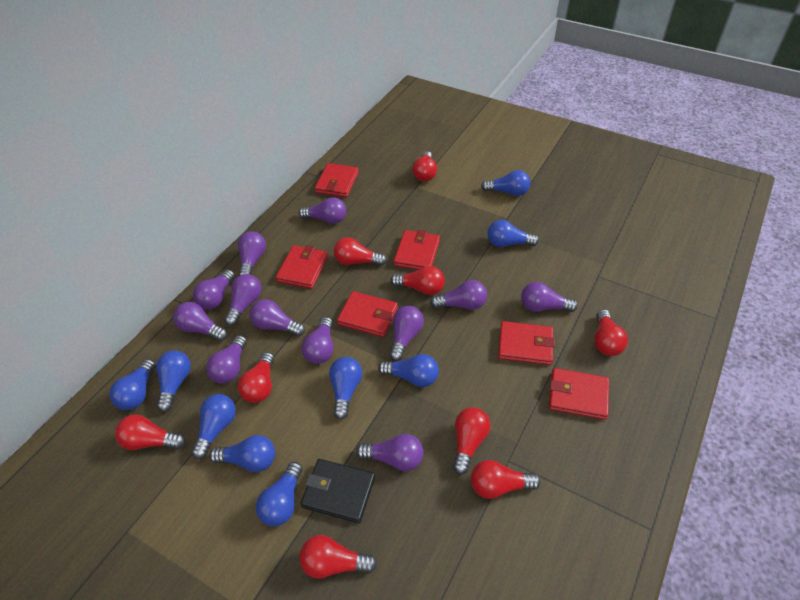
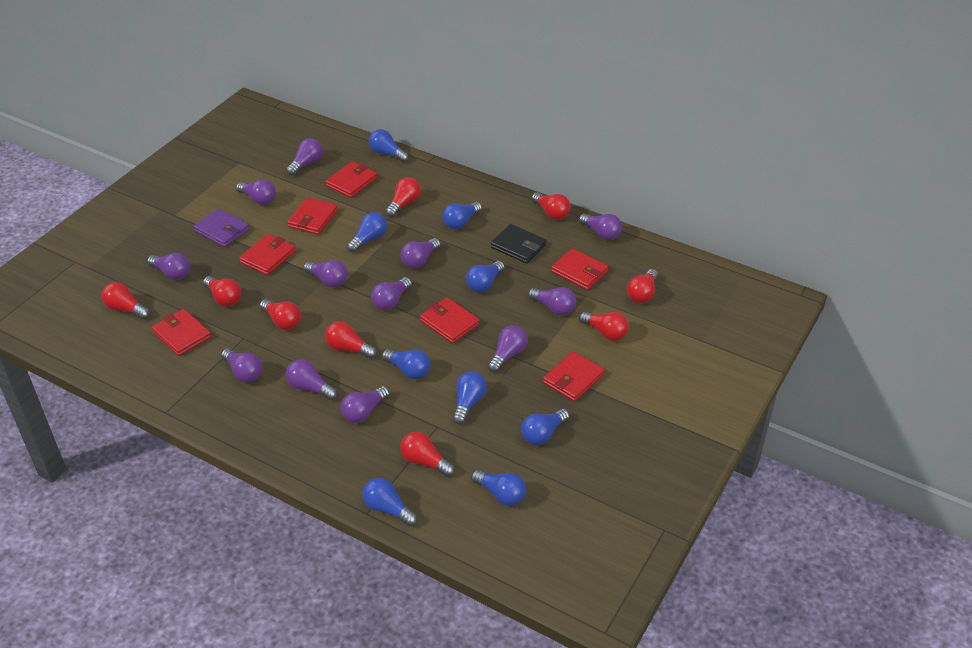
purple wallet: 0 -> 1
red wallet: 6 -> 7

